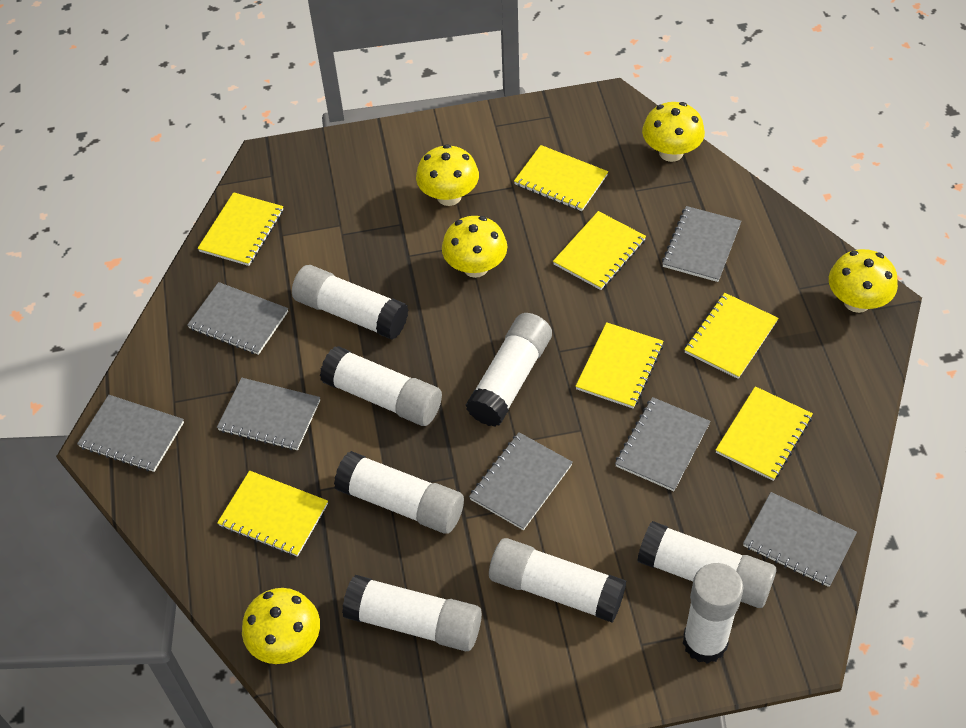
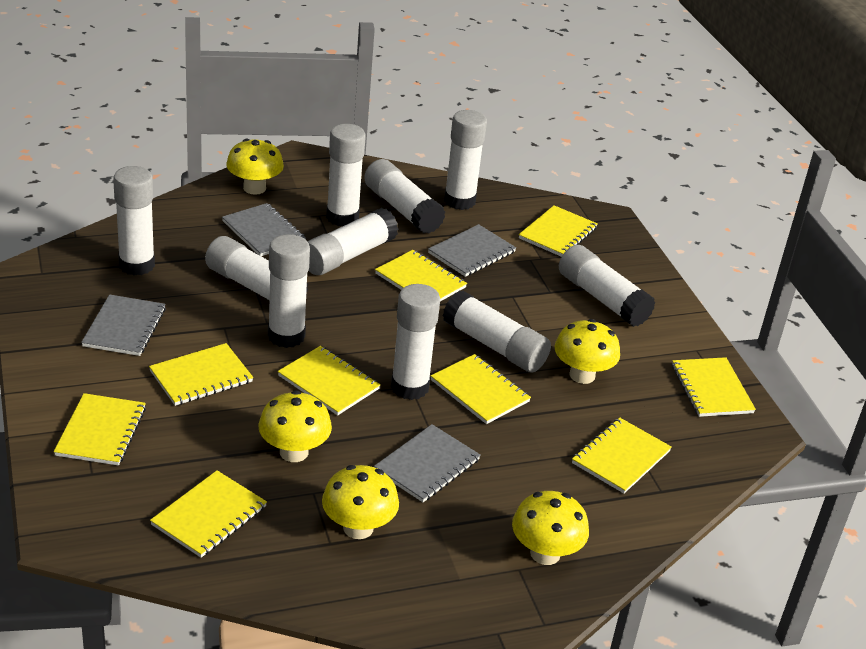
grey notebook: 7 -> 4
white glue stick: 8 -> 10
yellow notebook: 7 -> 9

